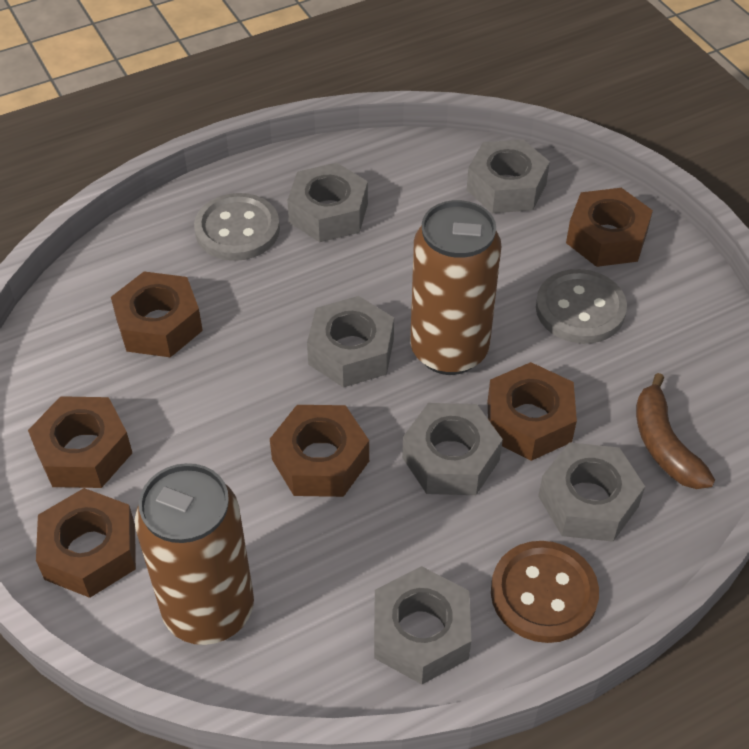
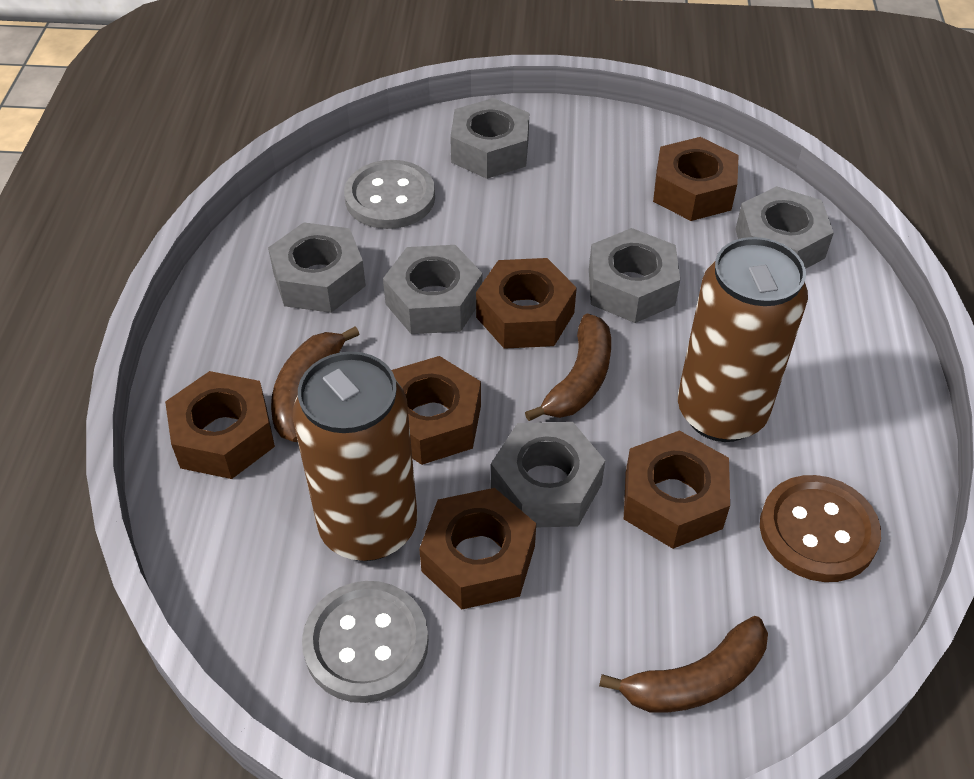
brown banana: 1 -> 3

